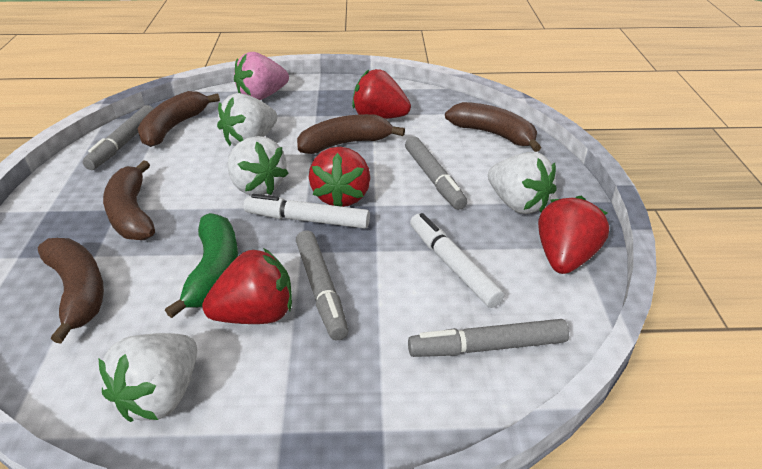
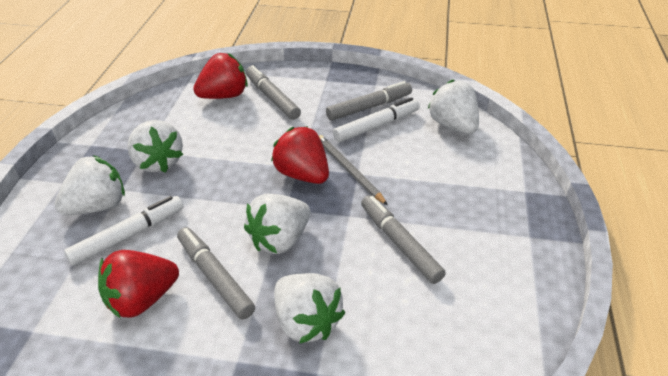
brown banana: 5 -> 0
green banana: 1 -> 0
grey pencil: 0 -> 1
pink strawberry: 1 -> 0
red strawberry: 4 -> 3
white strawberry: 4 -> 5

